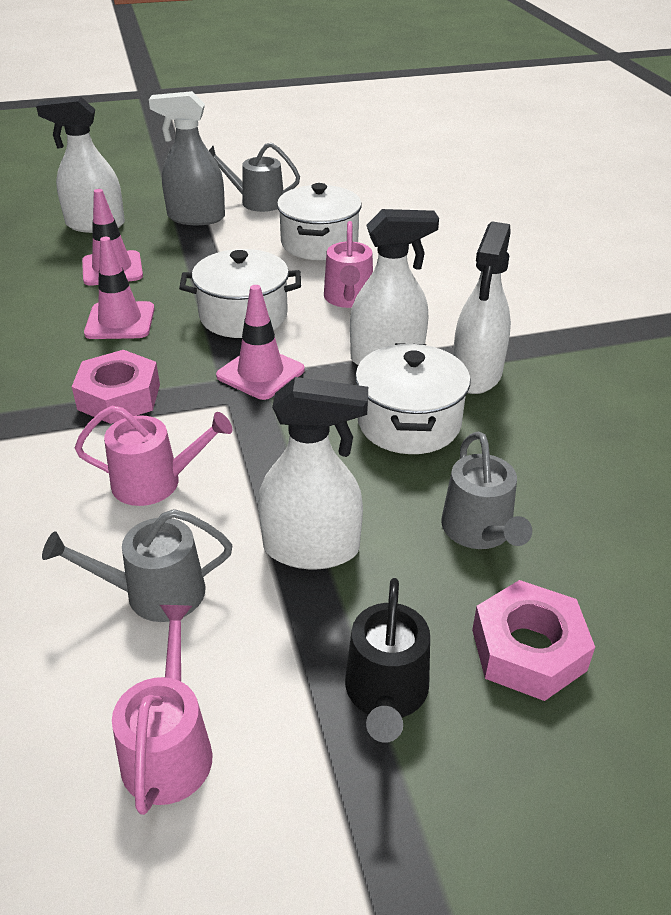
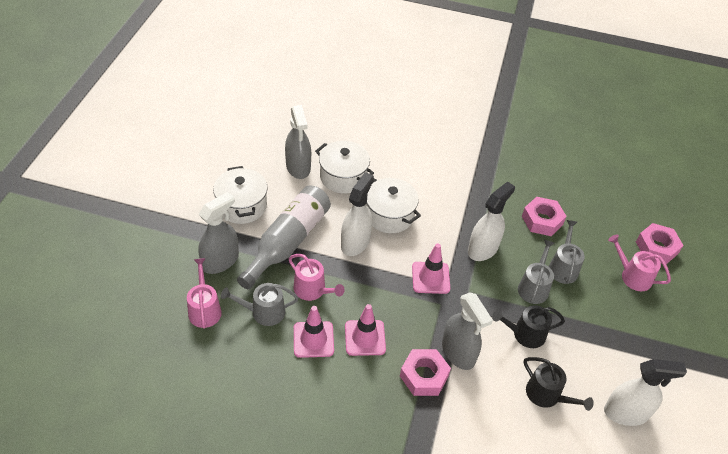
black watering can: 1 -> 2
grey bottle: 0 -> 1
grey spray bottle: 1 -> 3
pink nut: 2 -> 3
white spray bottle: 4 -> 3

